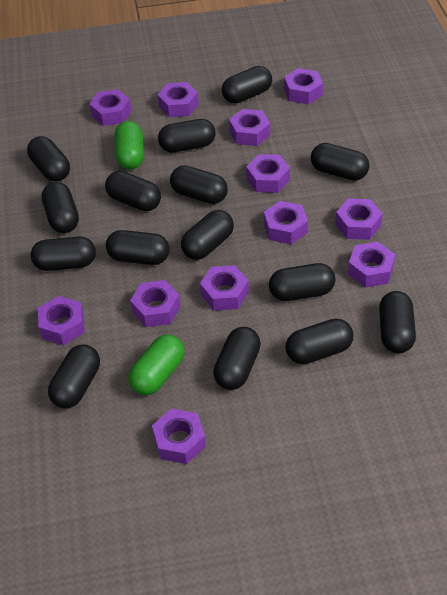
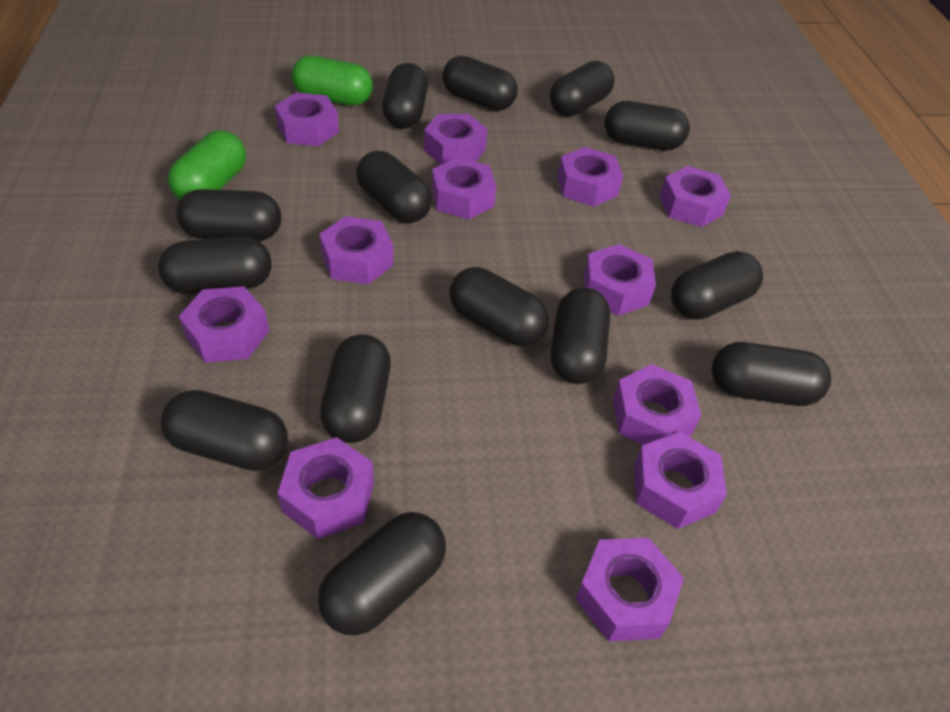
black capsule: 15 -> 14

